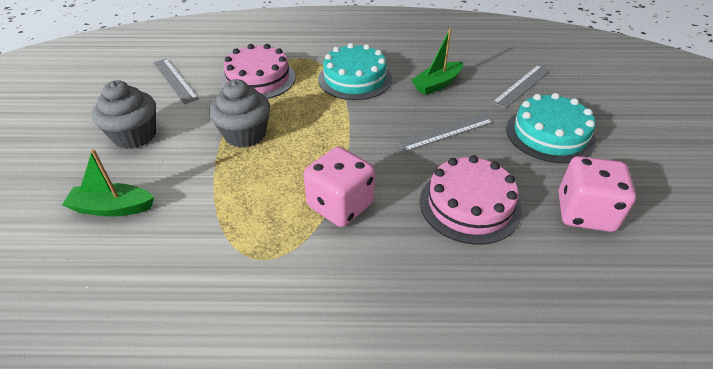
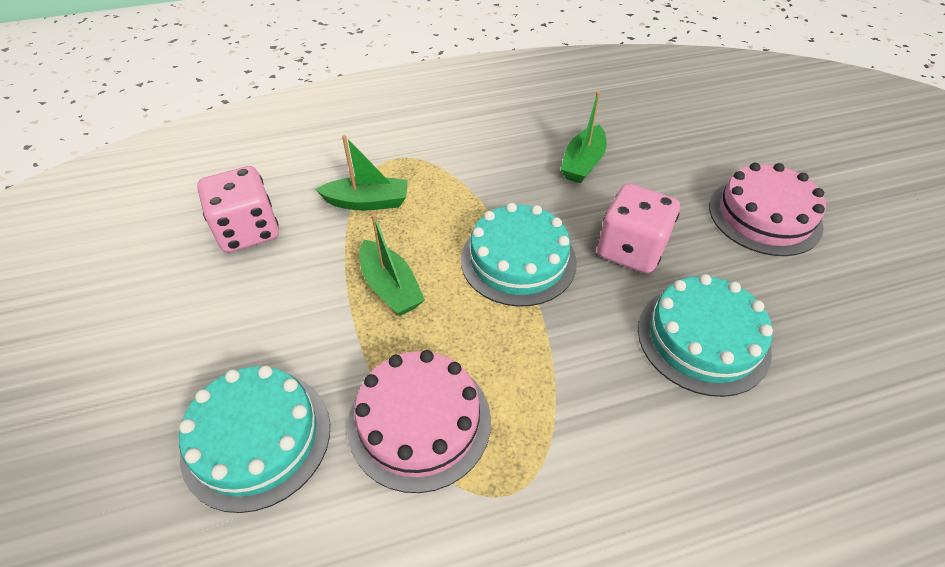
green boat: 2 -> 3
grey cupcake: 2 -> 0
grey ruler: 3 -> 0
turquoise cake: 2 -> 3

